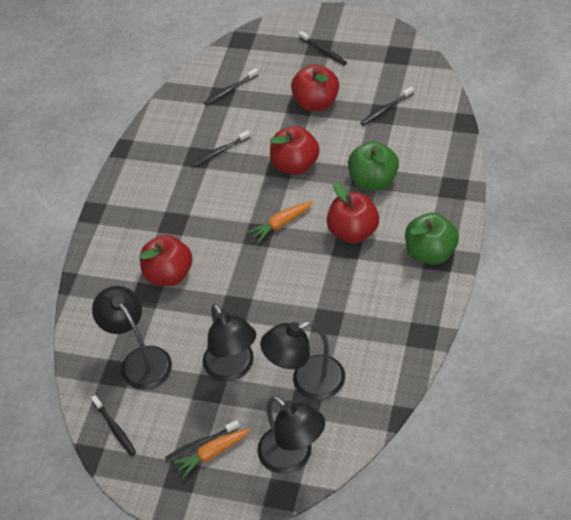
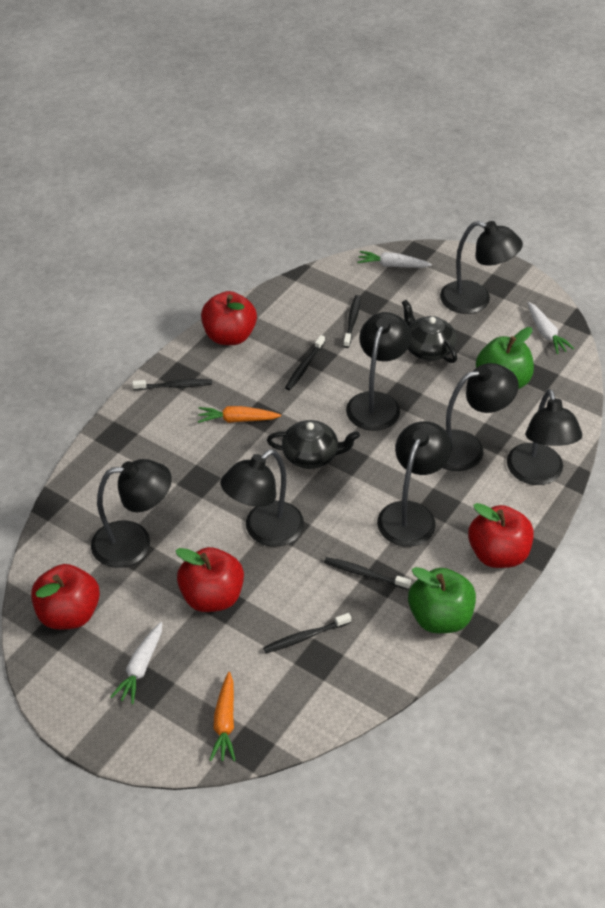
black lamp: 4 -> 7
black teapot: 0 -> 2
black toothbrush: 6 -> 5
white carrot: 0 -> 3

